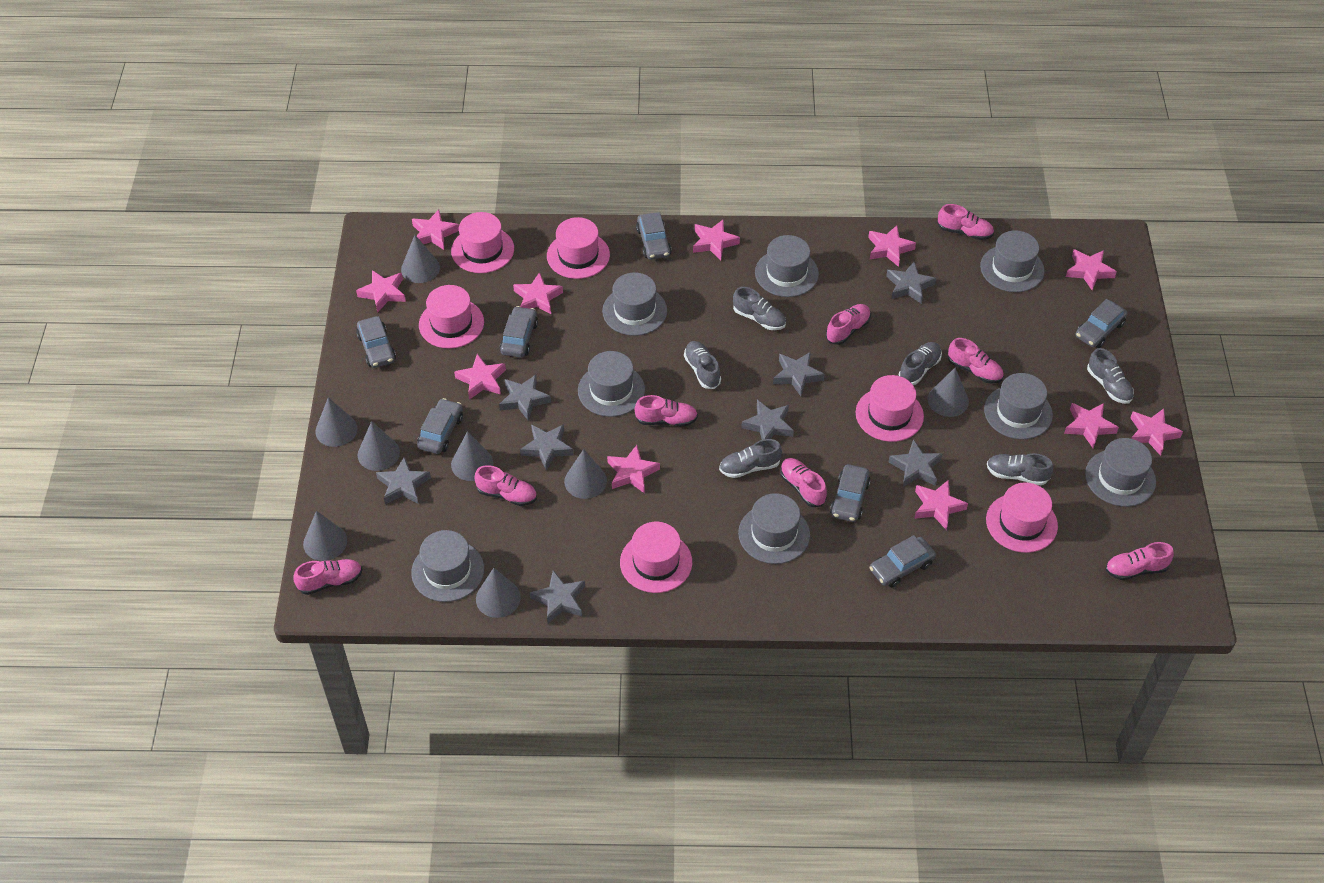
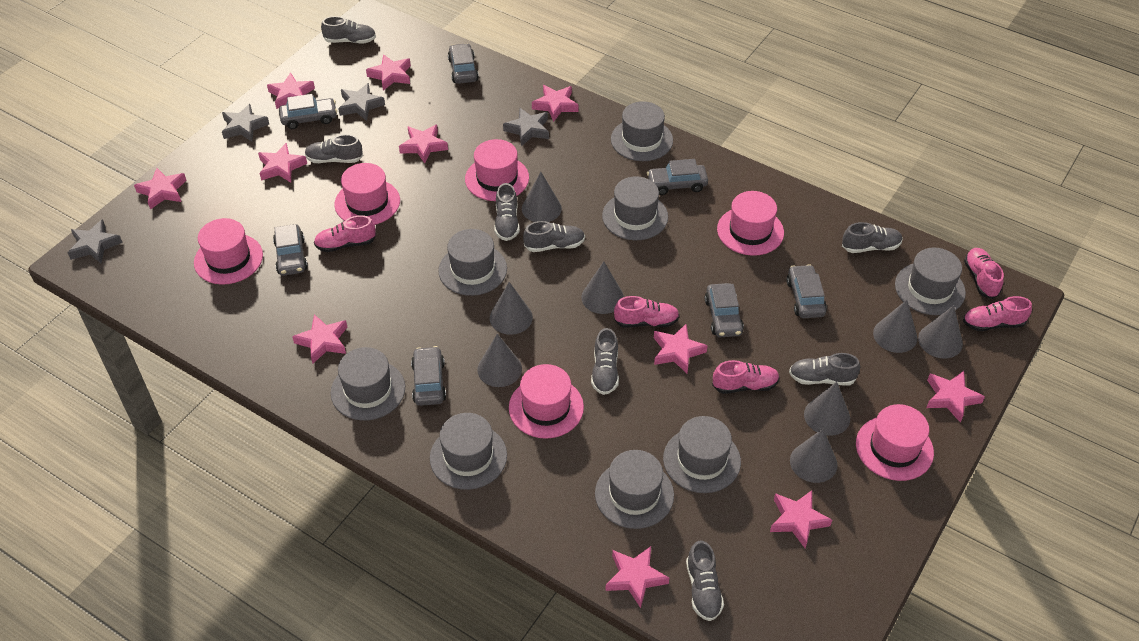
grey shoe: 6 -> 8
grey star: 8 -> 4
pink shoe: 8 -> 5

